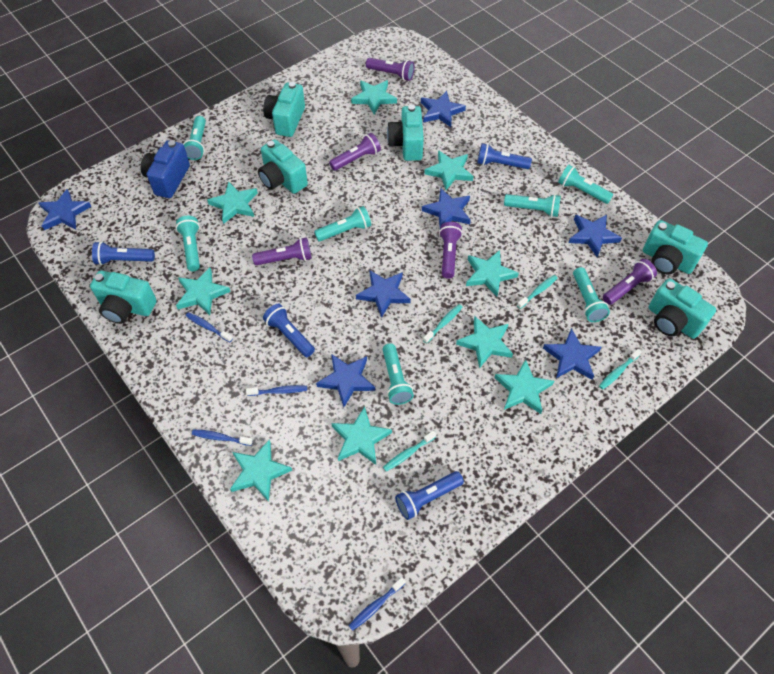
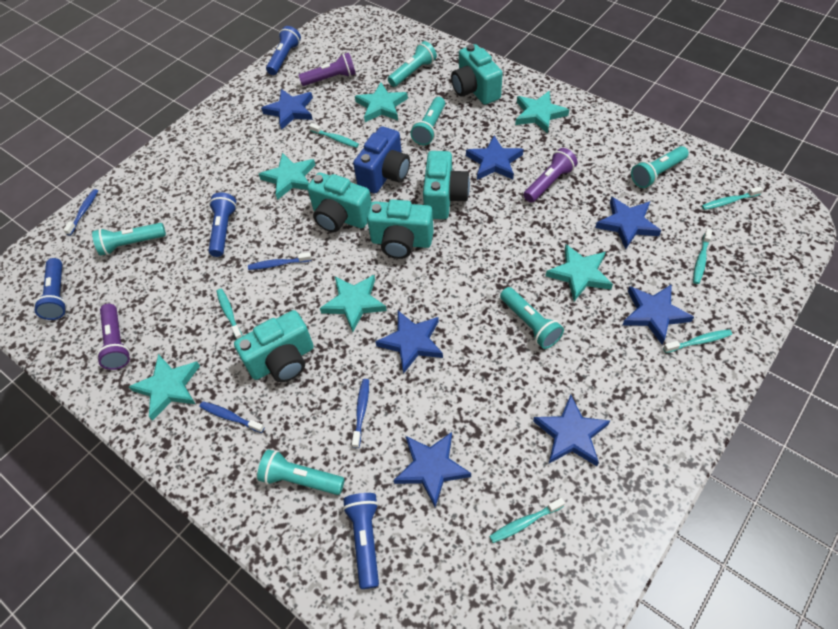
purple flashlight: 5 -> 3
turquoise camera: 6 -> 5
turquoise flashlight: 7 -> 6
turquoise star: 9 -> 6
turquoise toothbrush: 4 -> 6

